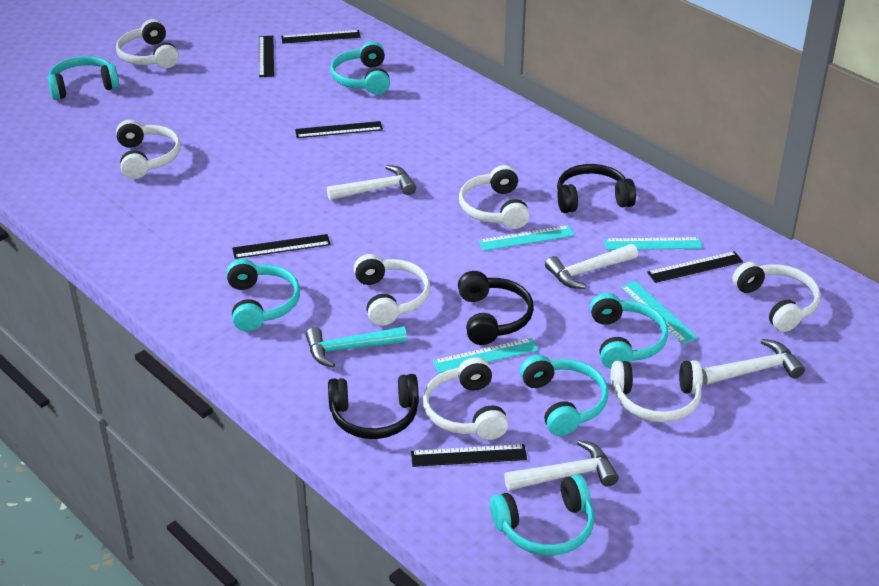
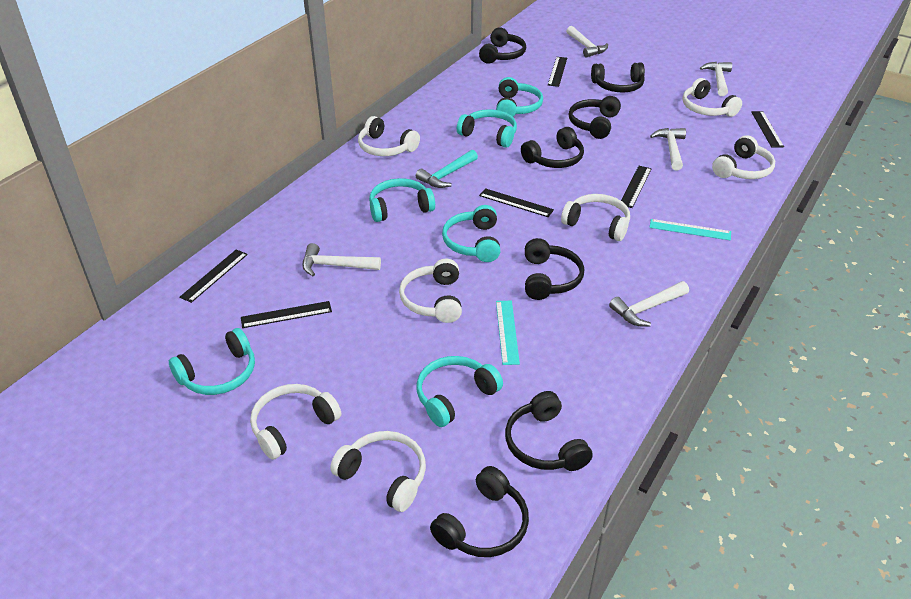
black headphones: 3 -> 7
turquoise ruler: 4 -> 2
white hammer: 4 -> 5

